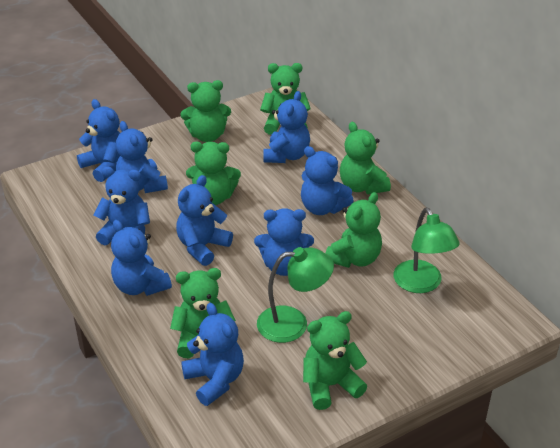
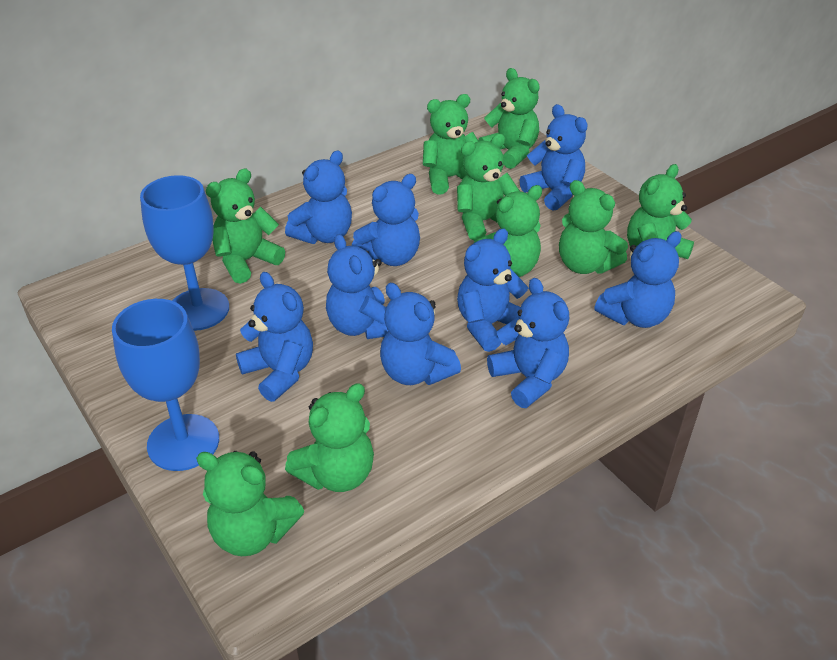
blue goblet: 0 -> 2
green lamp: 2 -> 0
green teddy bear: 7 -> 9

